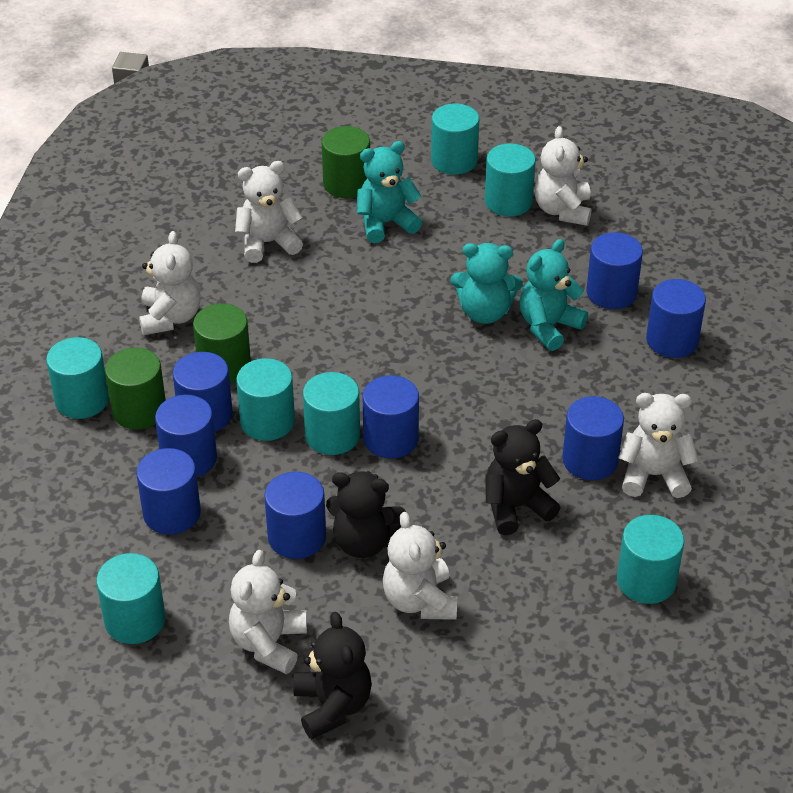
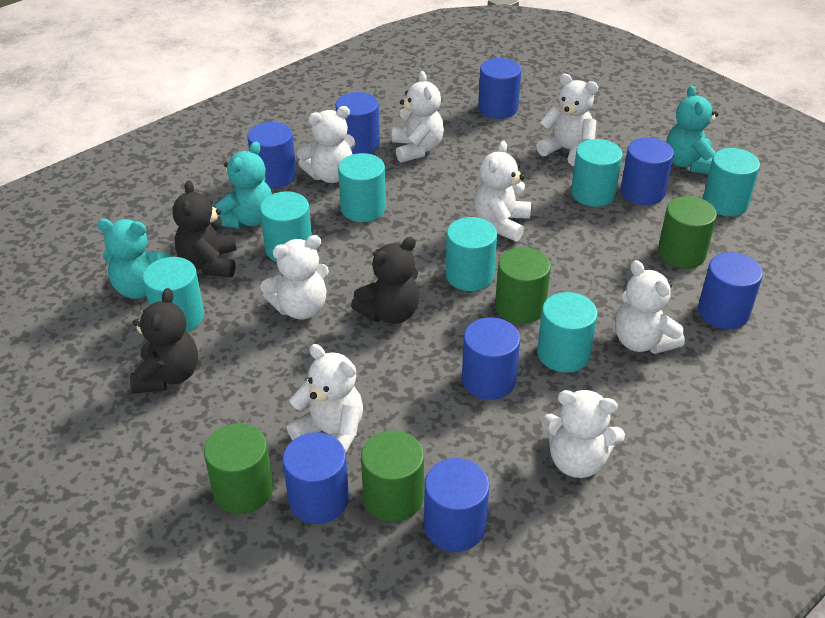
green cylinder: 3 -> 4
white teddy bear: 6 -> 8

